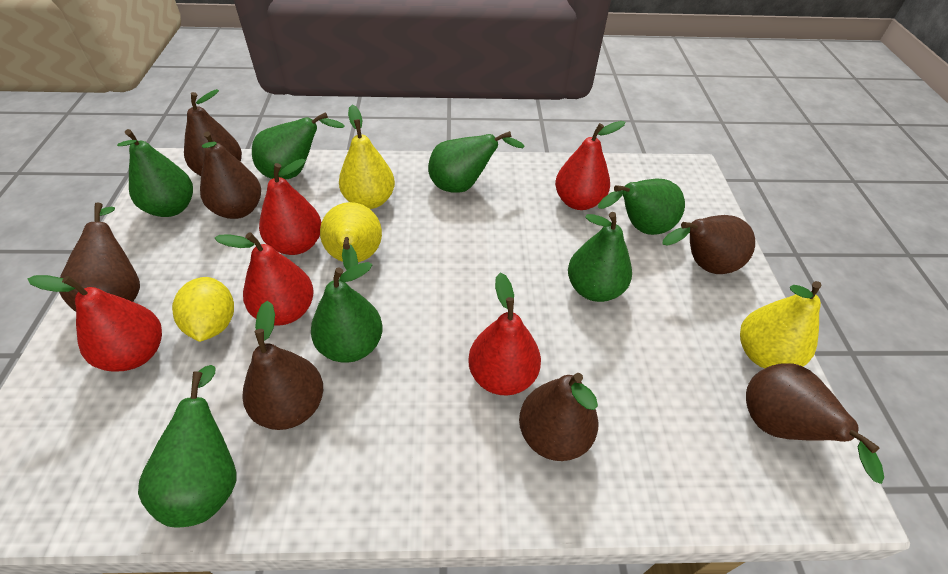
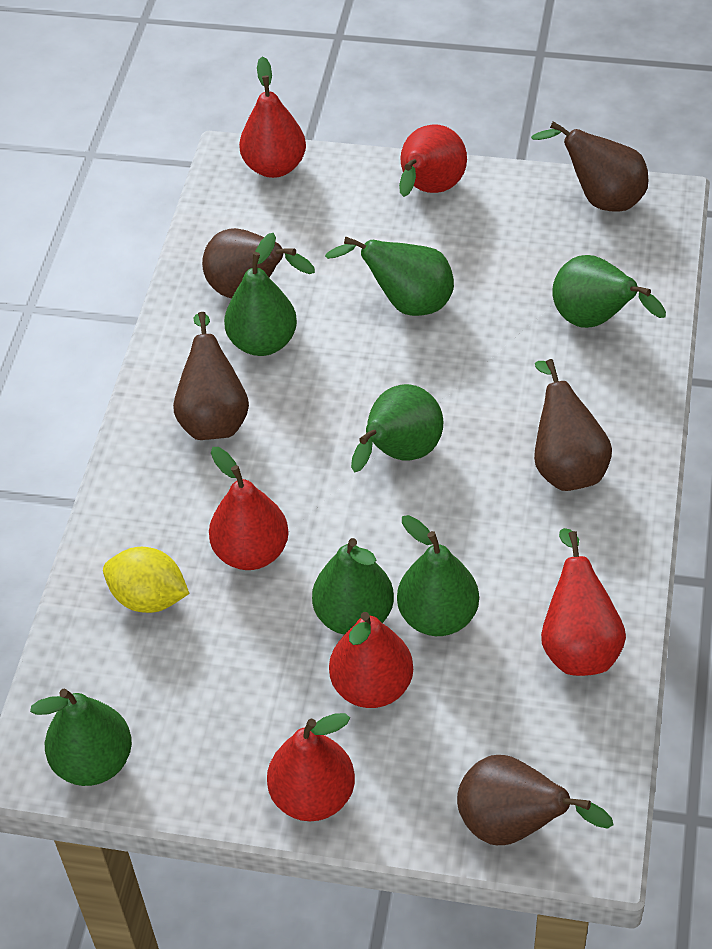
brown pear: 7 -> 5
red pear: 5 -> 6
yellow pear: 3 -> 0

